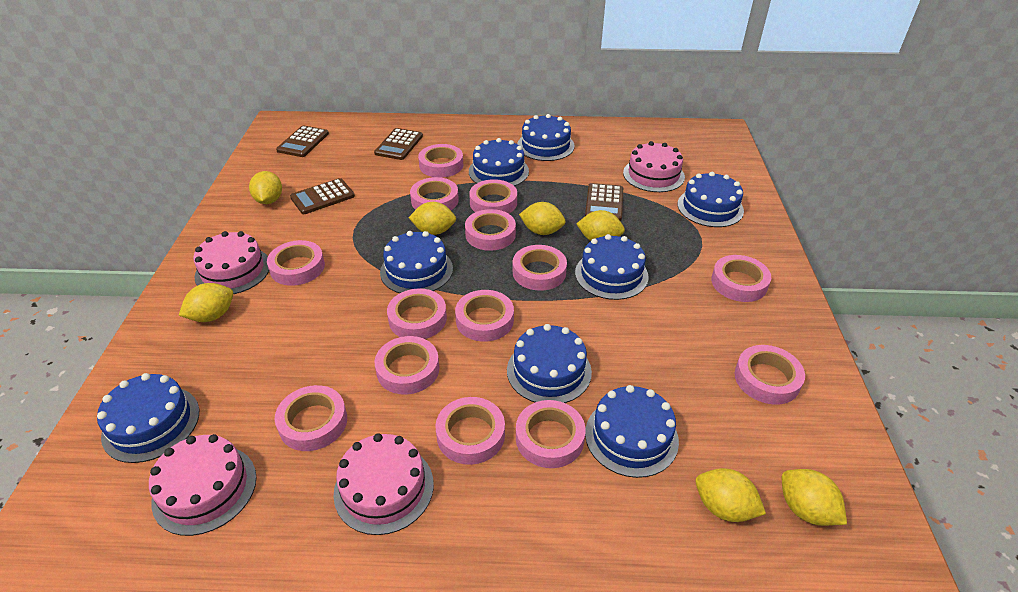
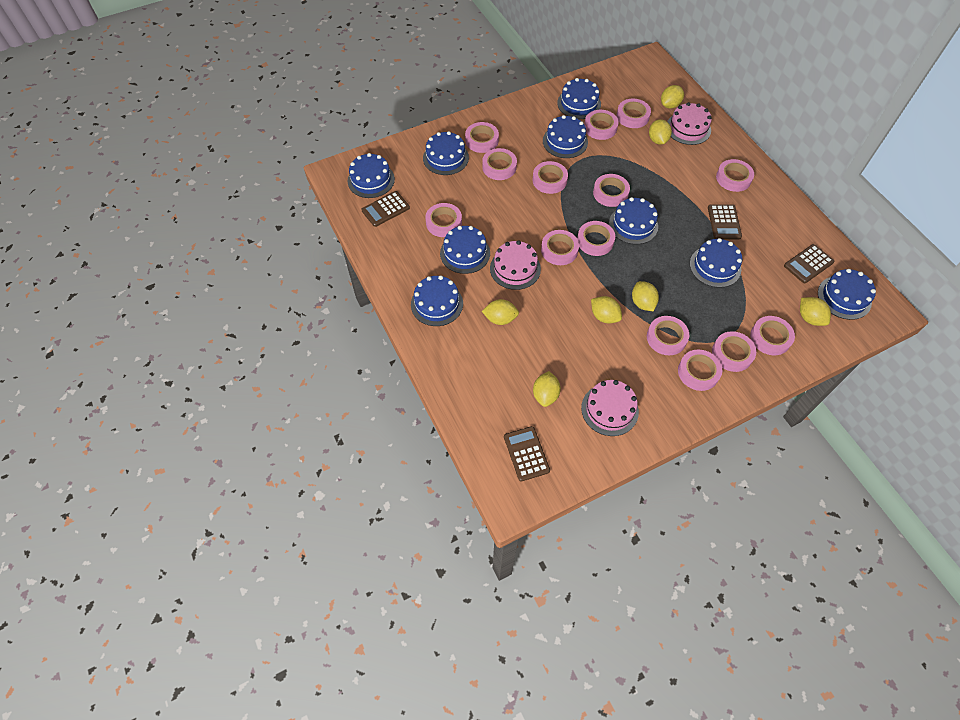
blue cake: 8 -> 9
pink cake: 4 -> 3

